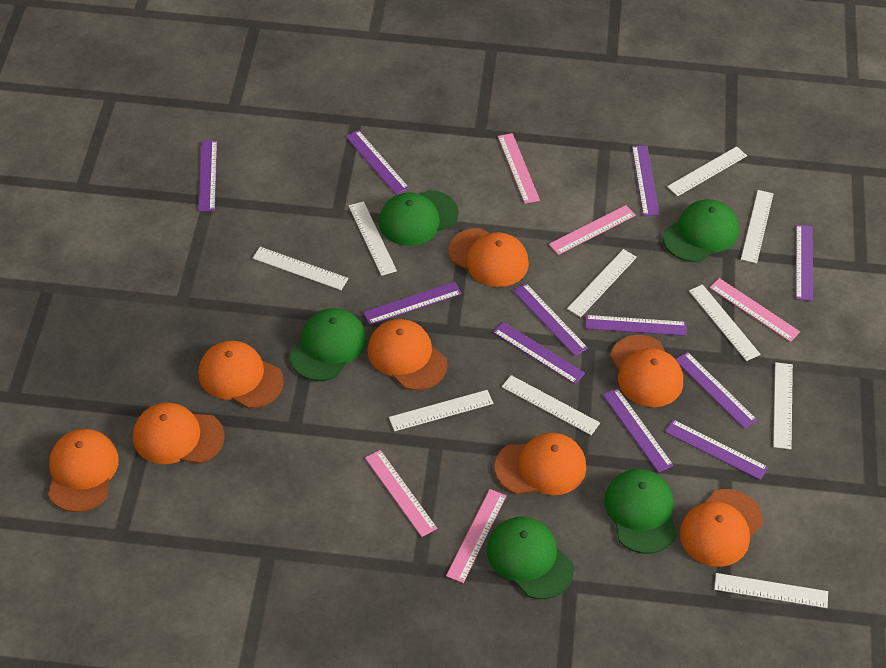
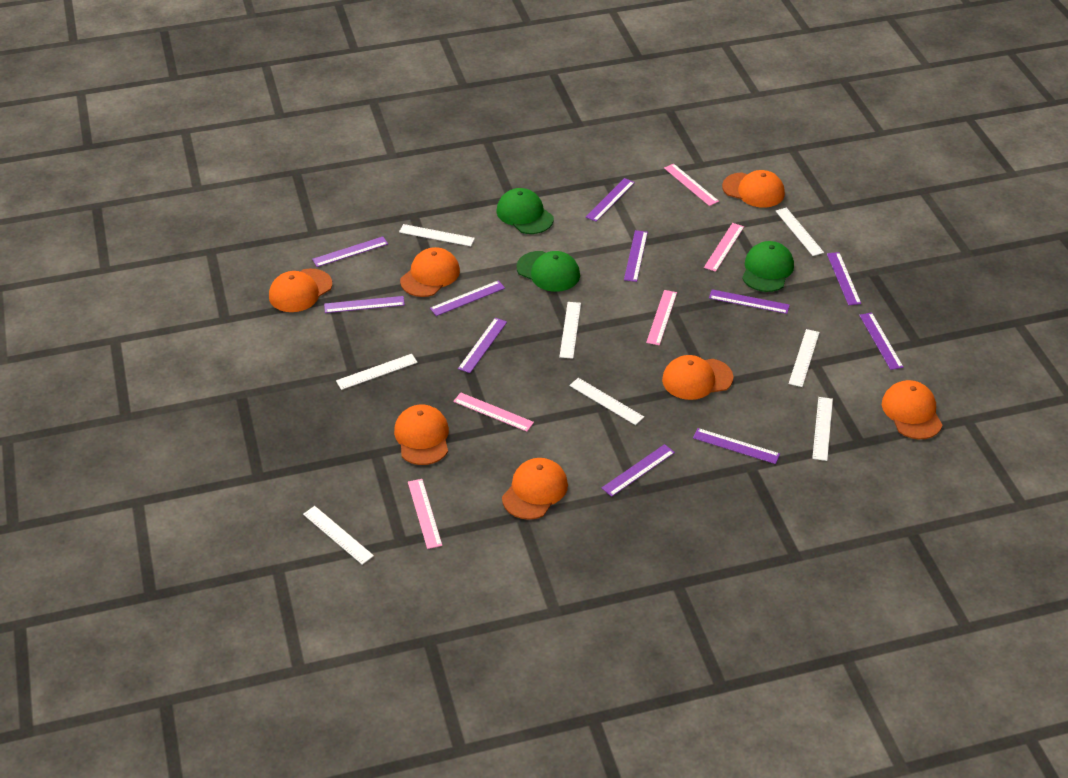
green cap: 5 -> 3
orange cap: 8 -> 7
white ruler: 10 -> 8

